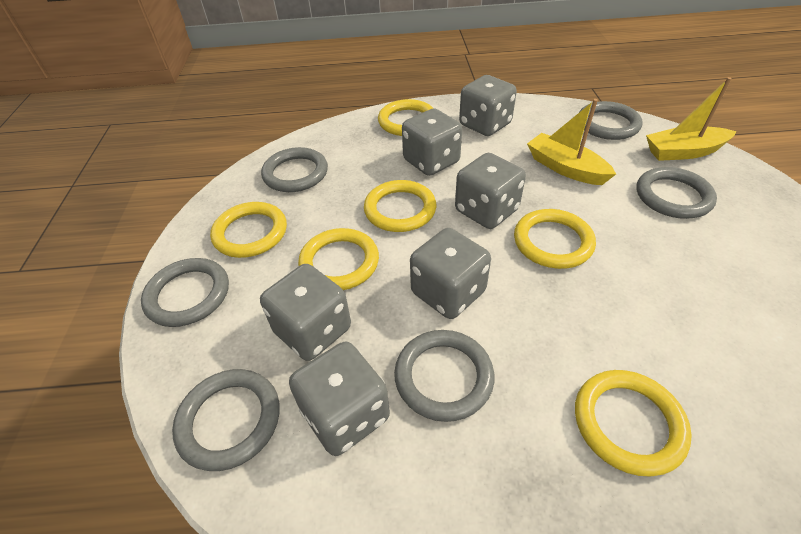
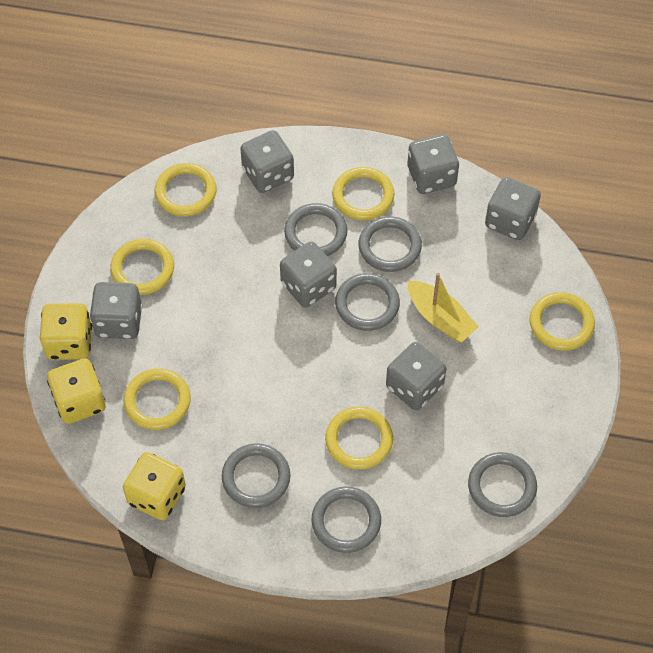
yellow boat: 2 -> 1
yellow dice: 0 -> 3

